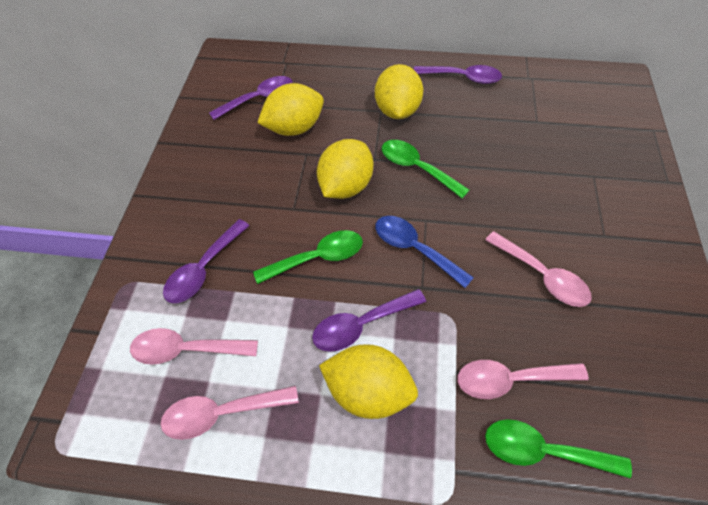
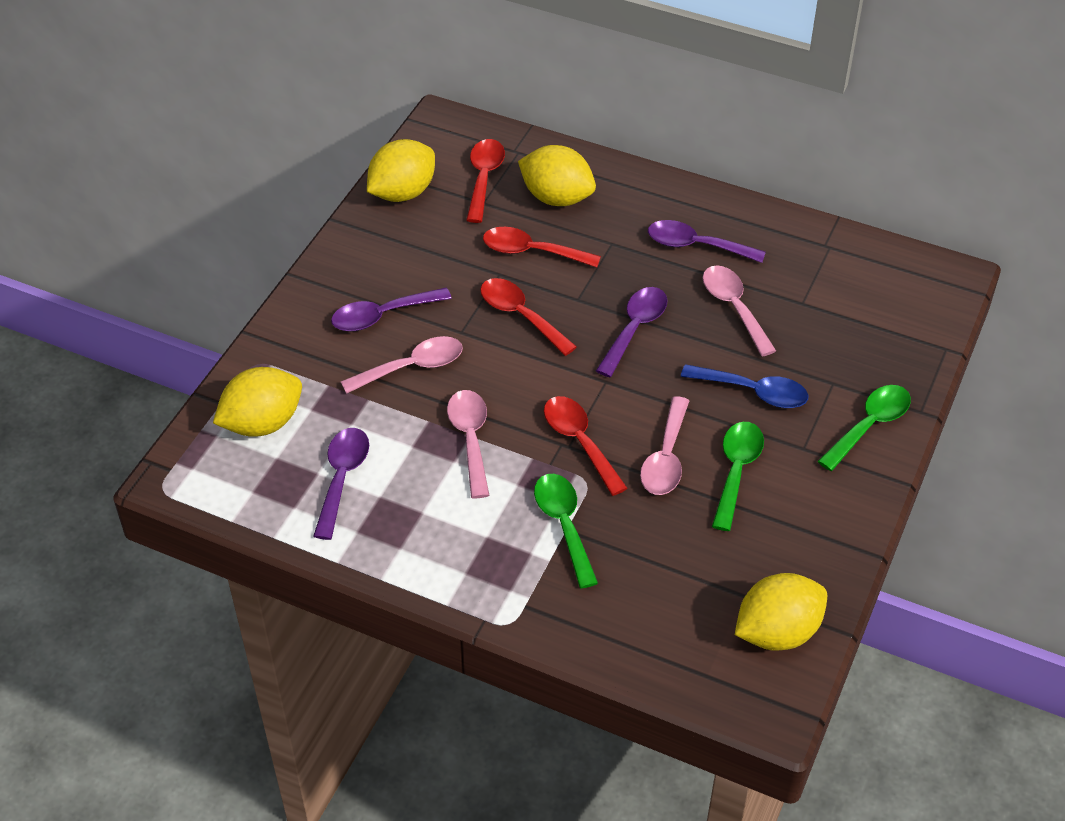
red spoon: 0 -> 4

